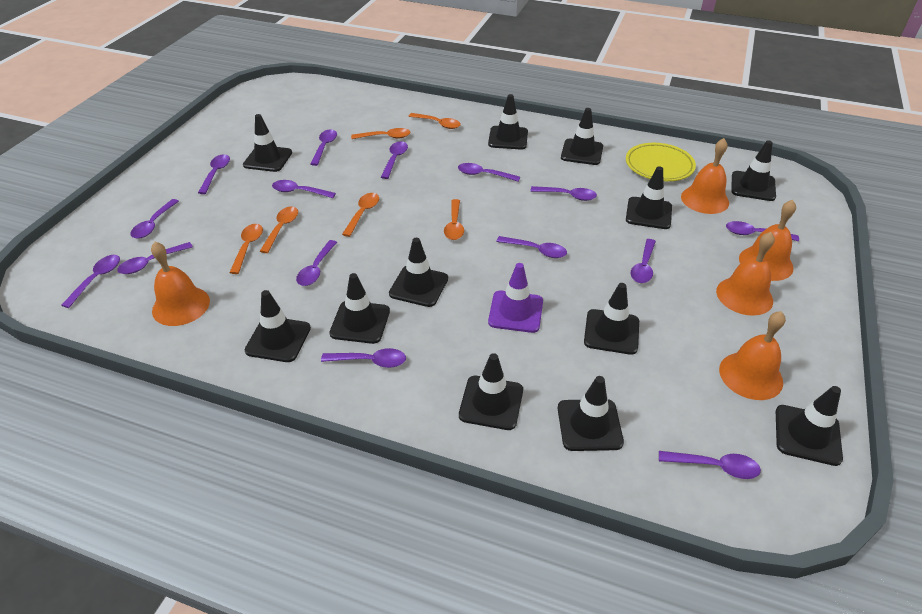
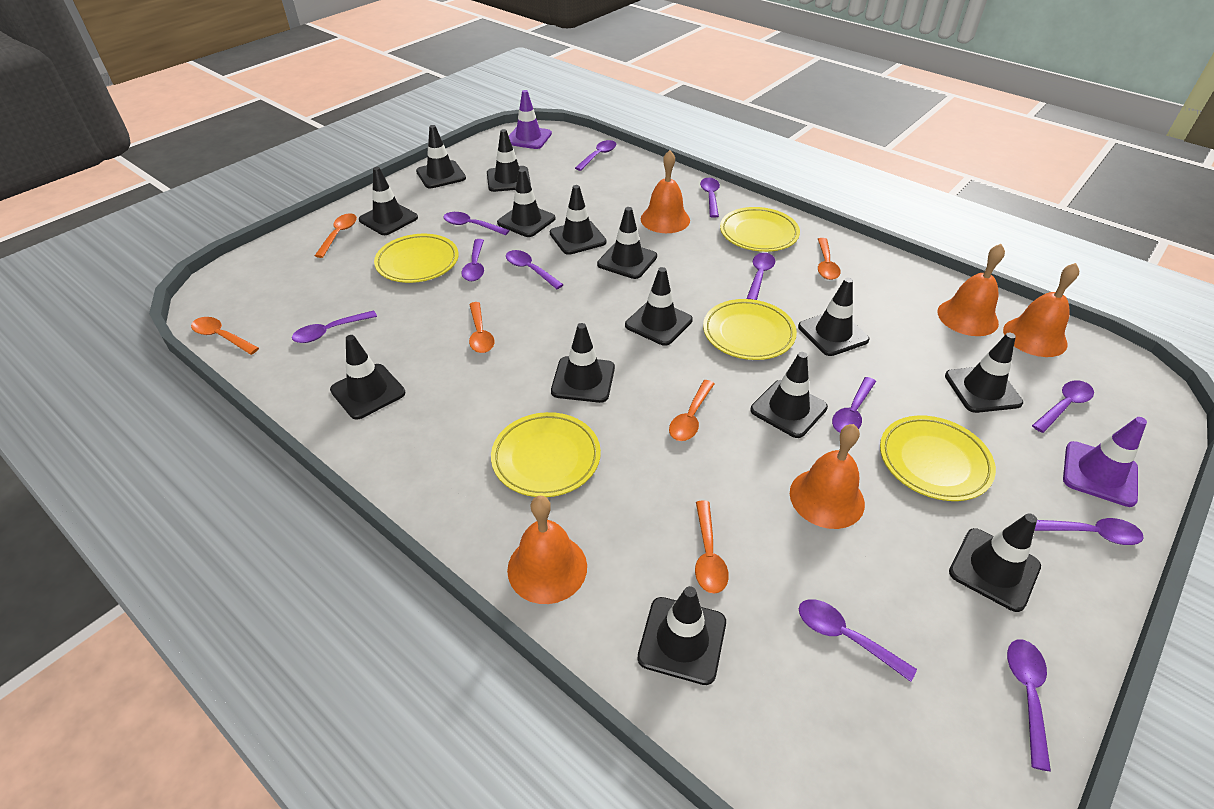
black traffic cone: 12 -> 14
purple spoon: 15 -> 12
purple traffic cone: 1 -> 2
yellow plate: 1 -> 5

